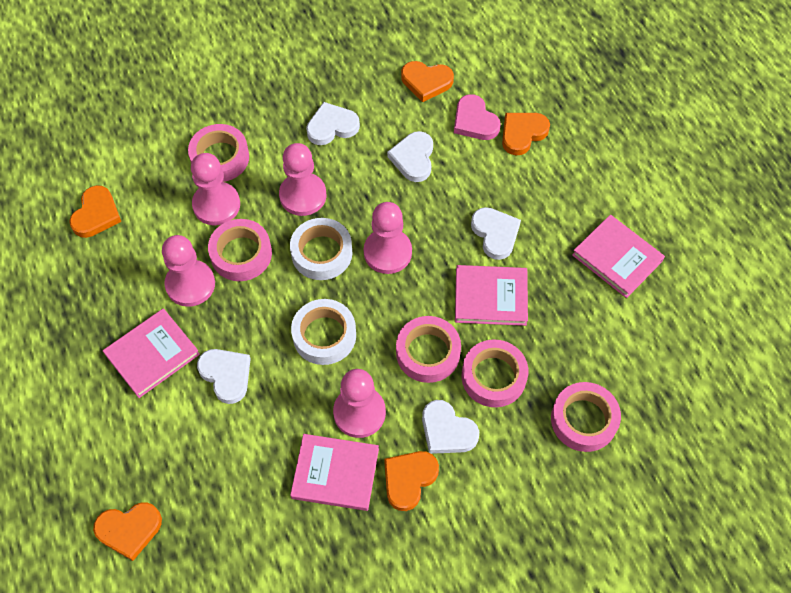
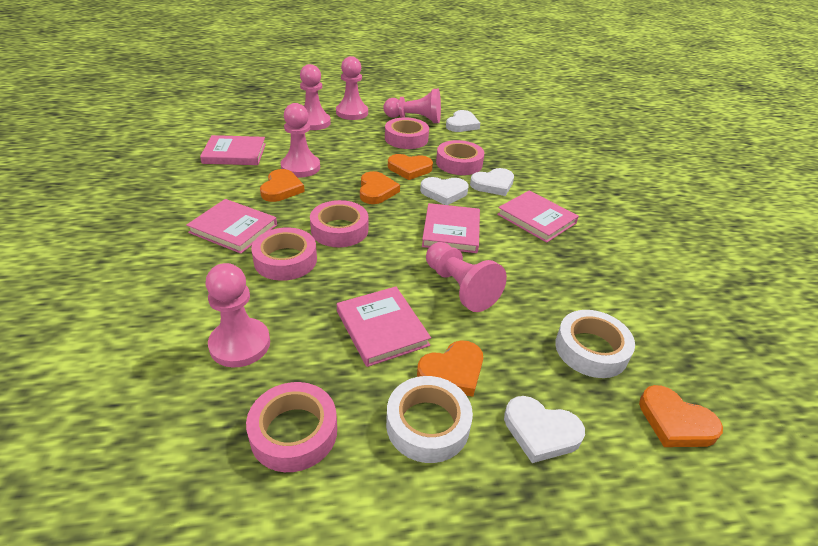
pink book: 4 -> 5
pink heart: 1 -> 0
pink pawn: 5 -> 6
white heart: 5 -> 4

